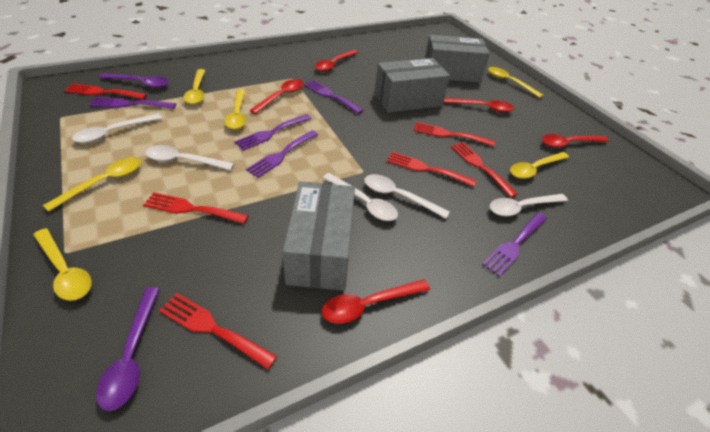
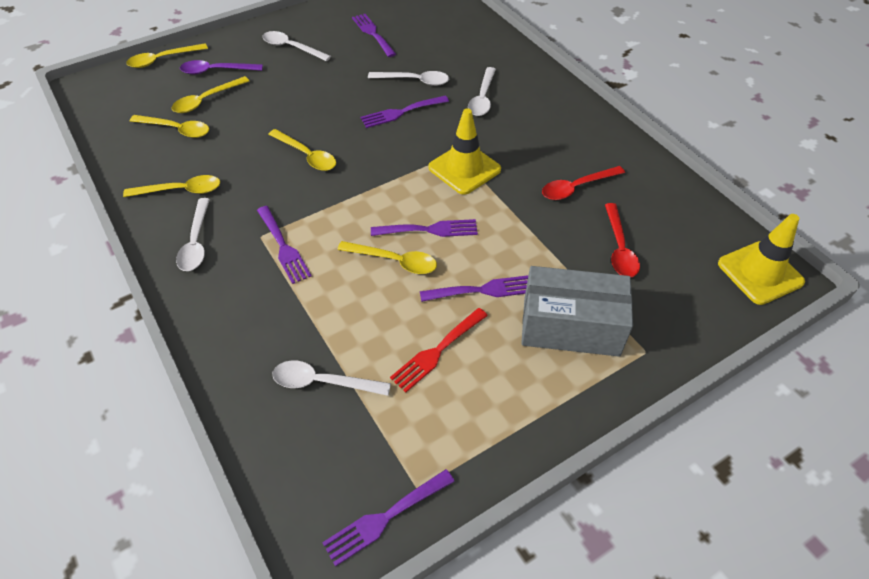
grey box: 3 -> 1
purple fork: 5 -> 6
purple spoon: 2 -> 1
red fork: 6 -> 1
red spoon: 5 -> 2
yellow traffic cone: 0 -> 2

